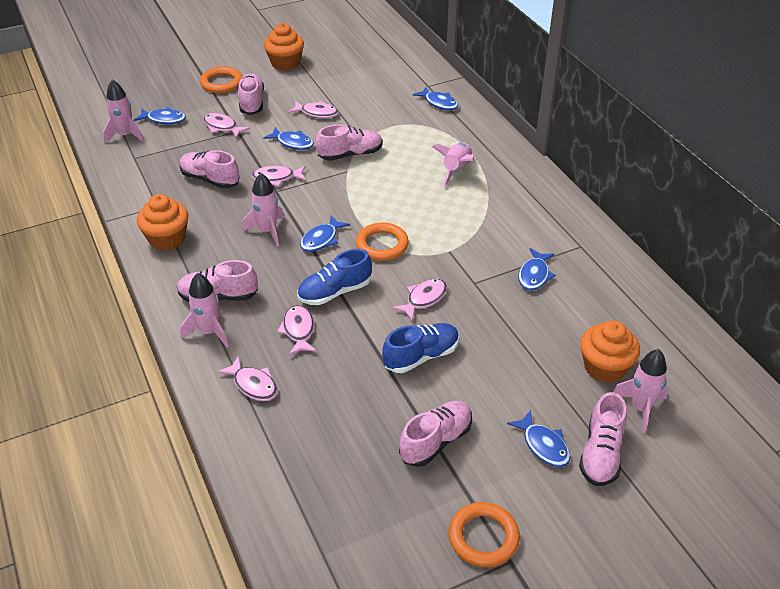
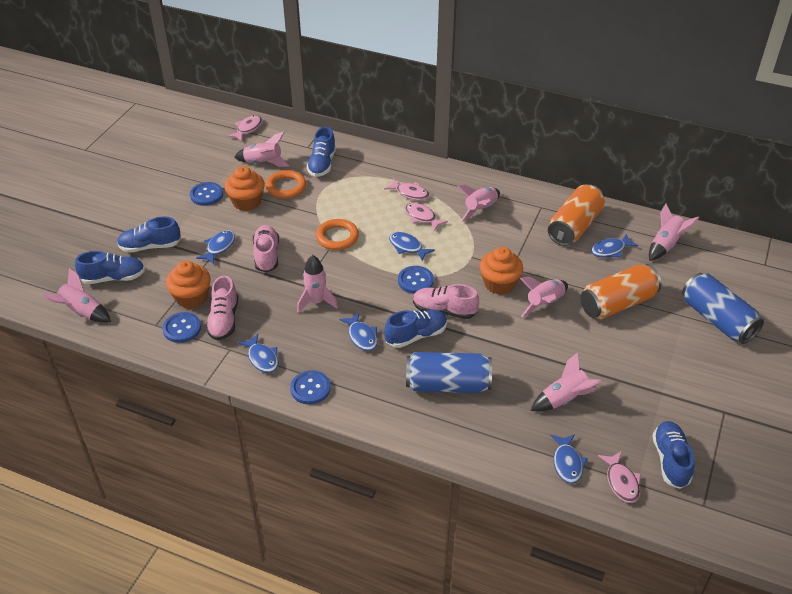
blue button: 0 -> 4
blue can: 0 -> 2
blue shoe: 2 -> 5
orange can: 0 -> 2
orange ring: 3 -> 2
pink fish: 6 -> 4
pink rocket: 5 -> 7
pink shoe: 6 -> 3

